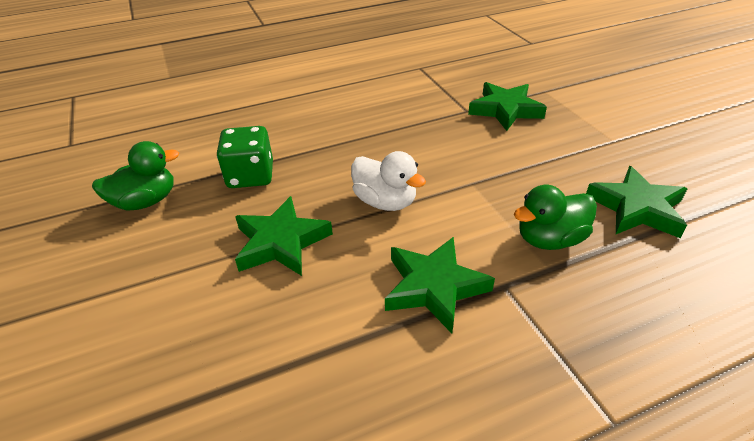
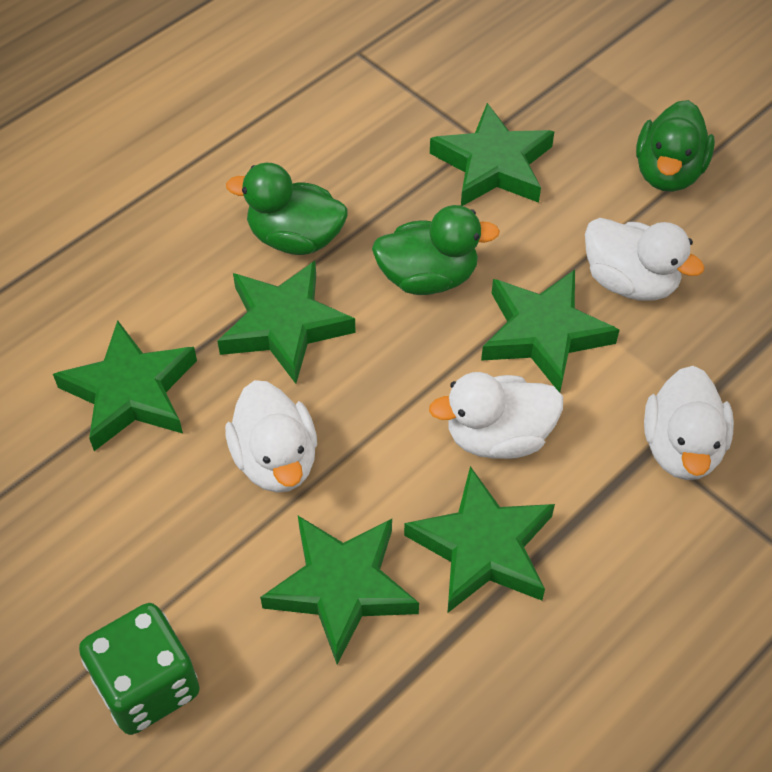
green duck: 2 -> 3
green star: 4 -> 6
white duck: 1 -> 4

